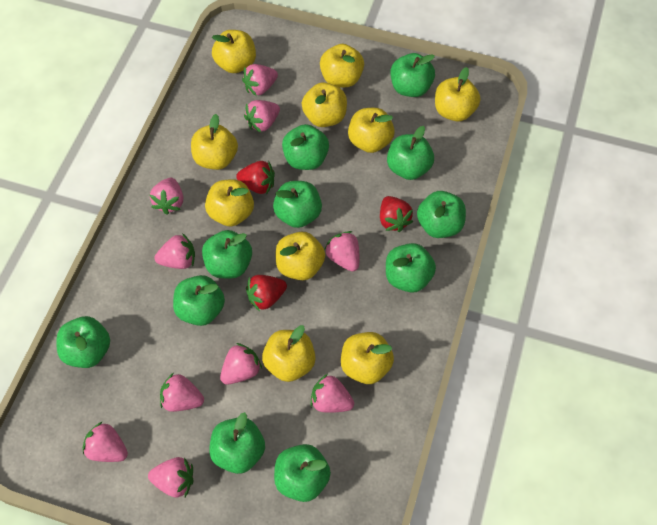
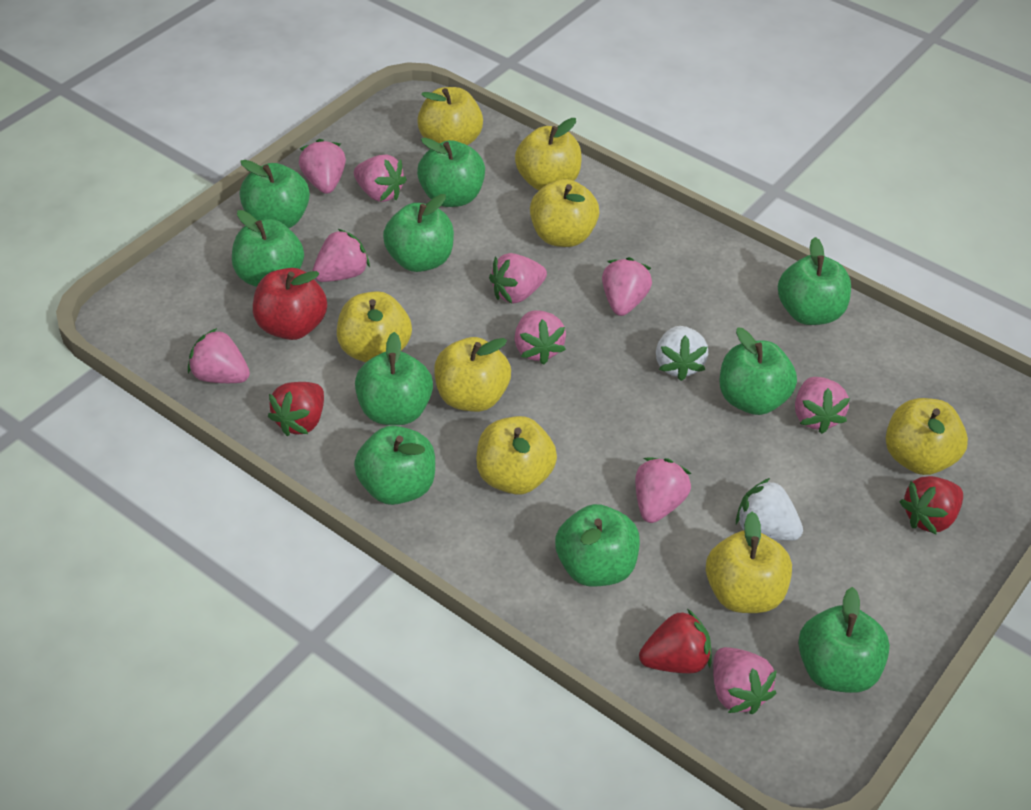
green apple: 11 -> 10
red apple: 0 -> 1
white strawberry: 0 -> 2
yellow apple: 10 -> 8

